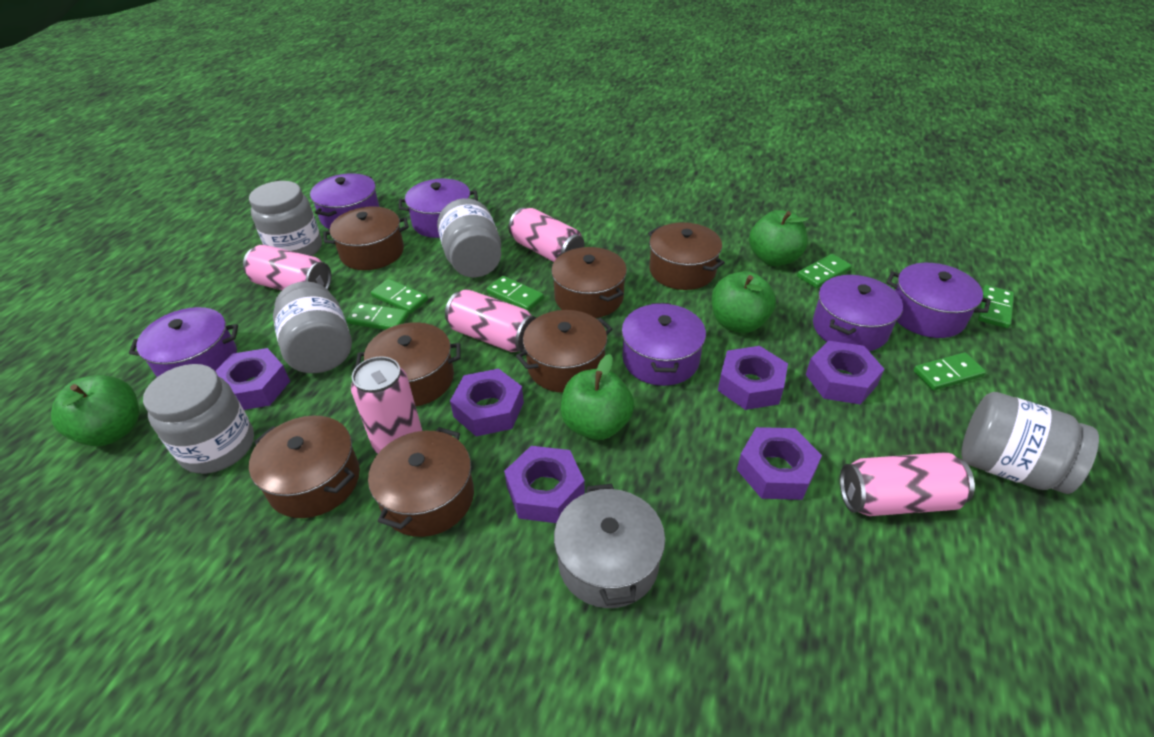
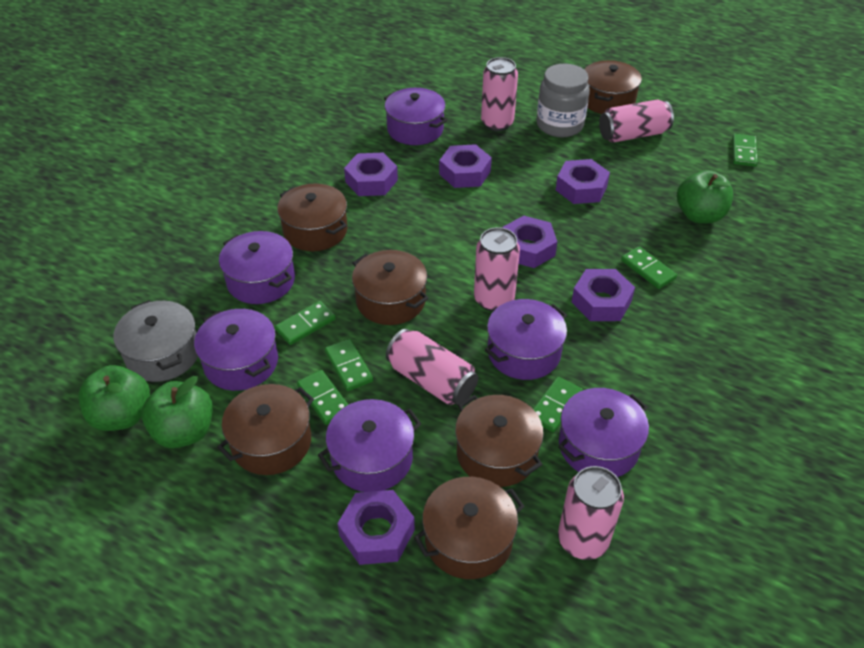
brown pot: 7 -> 6
green apple: 4 -> 3
grey jar: 5 -> 1

